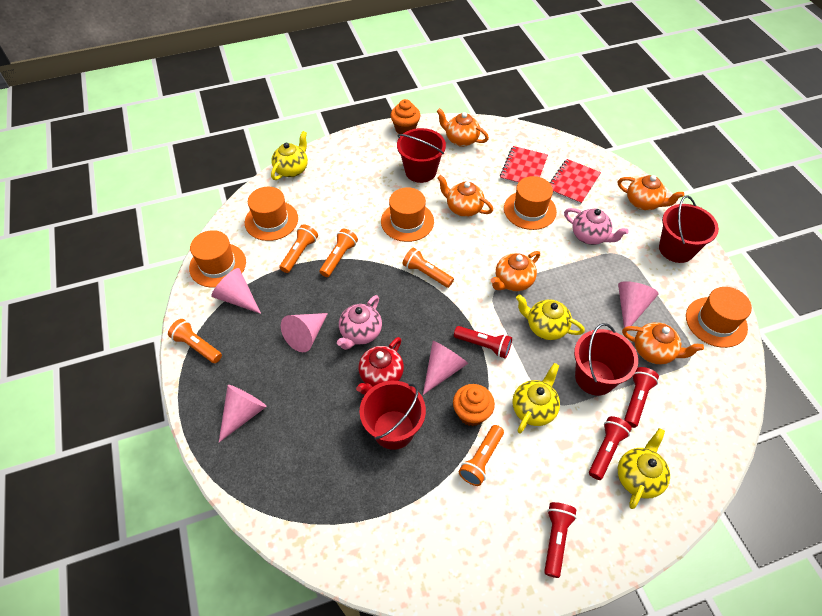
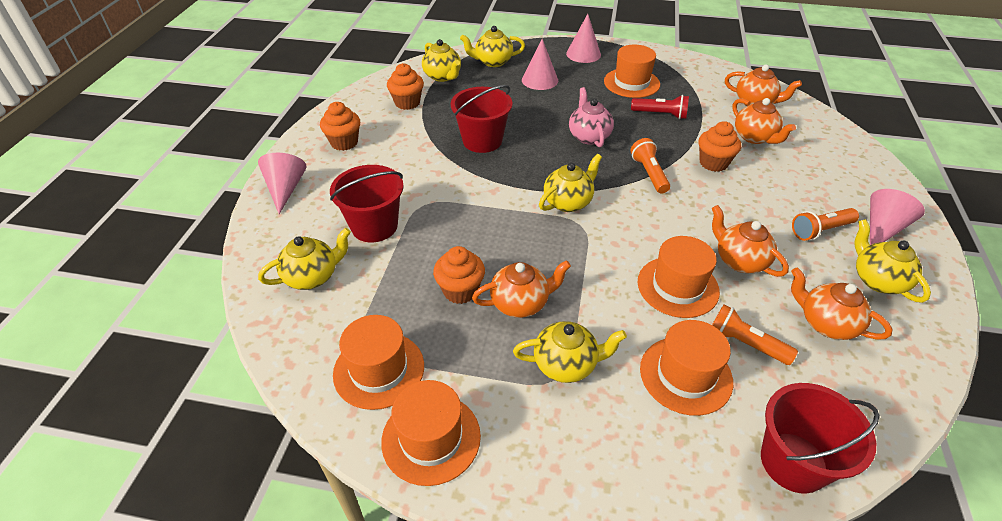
orange cupcake: 2 -> 4
orange flashlight: 5 -> 3
pink cone: 5 -> 4
pink teapot: 2 -> 1
red bucket: 4 -> 3
red flashlight: 4 -> 1
red notebook: 2 -> 0
red teapot: 1 -> 0
yellow teapot: 4 -> 6

